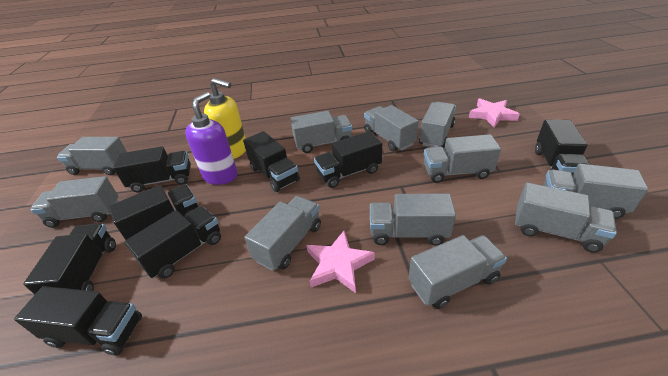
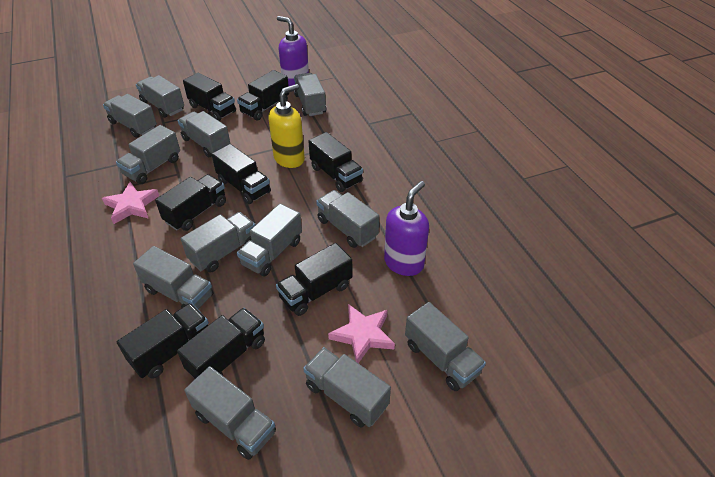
grey truck: 11 -> 12
purple soap dispenser: 1 -> 2

